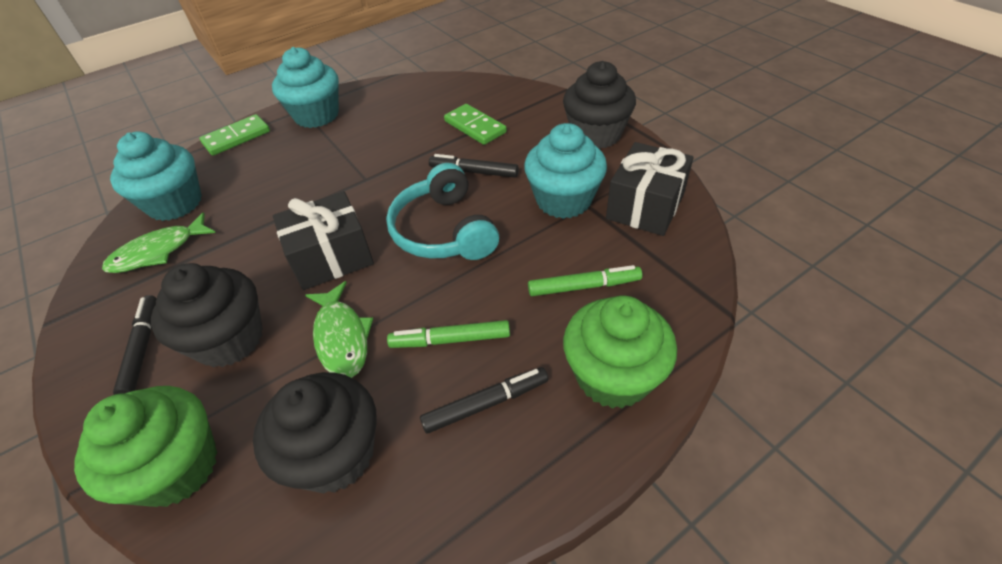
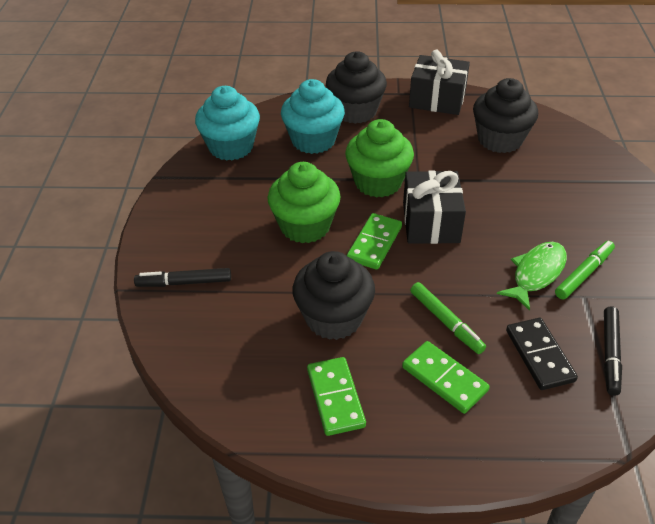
black domino: 0 -> 1
black marker: 3 -> 2
green domino: 2 -> 3
green fish: 2 -> 1
turquoise cupcake: 3 -> 2
turquoise headphones: 1 -> 0

